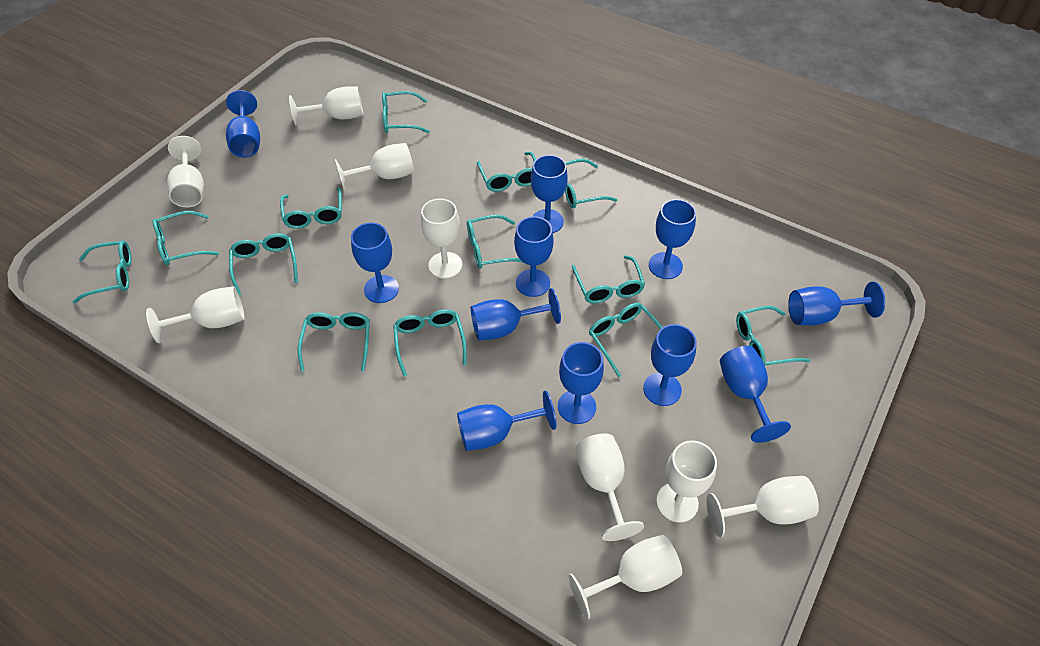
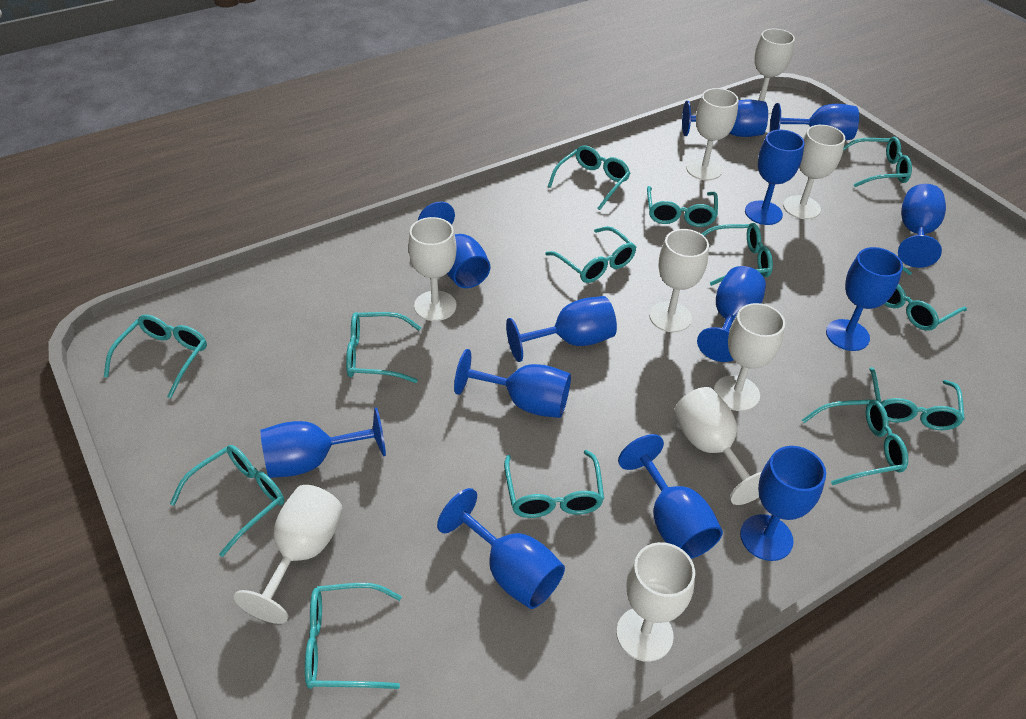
blue goblet: 11 -> 13

